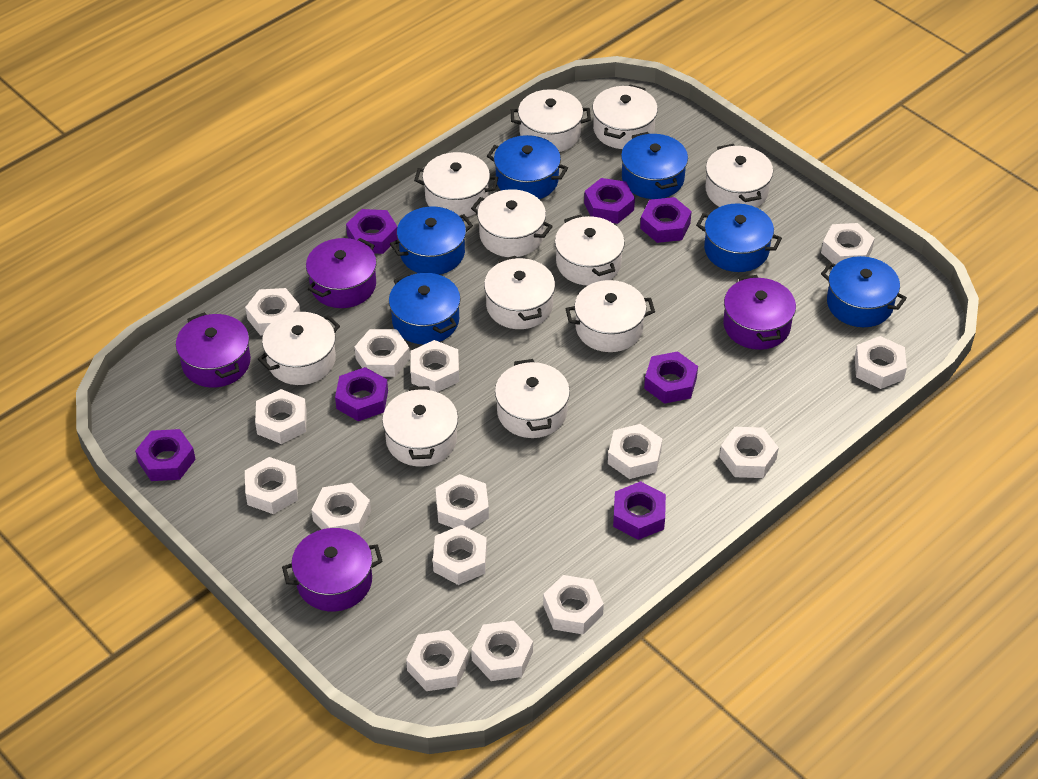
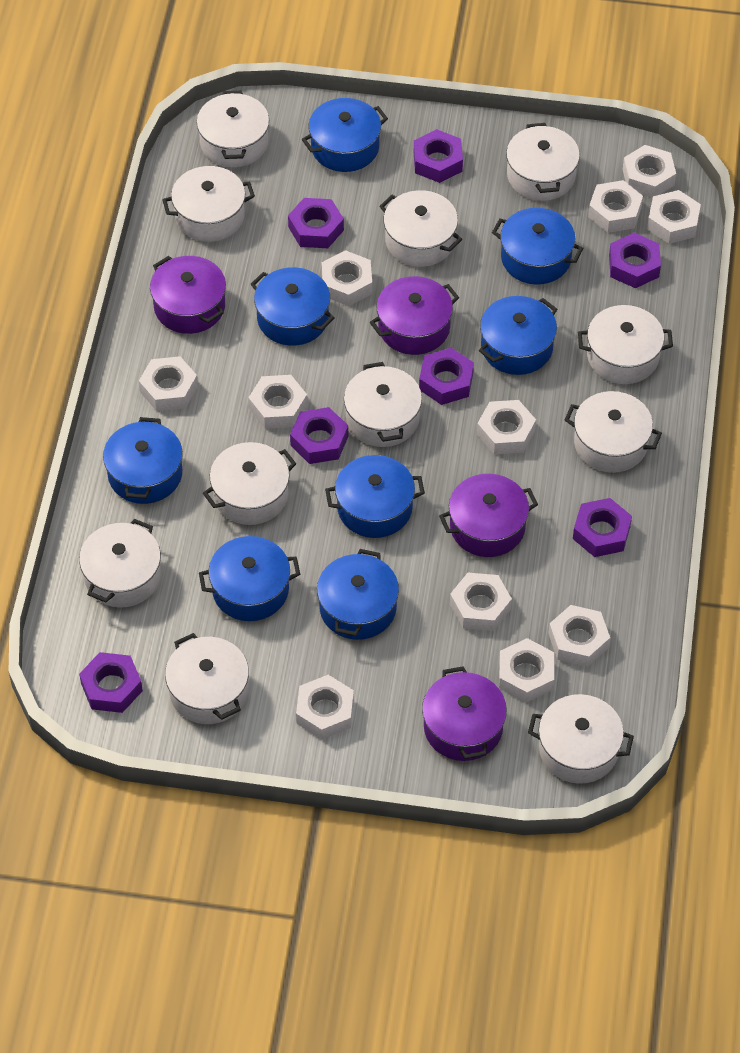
blue pot: 6 -> 8
white nut: 15 -> 11

